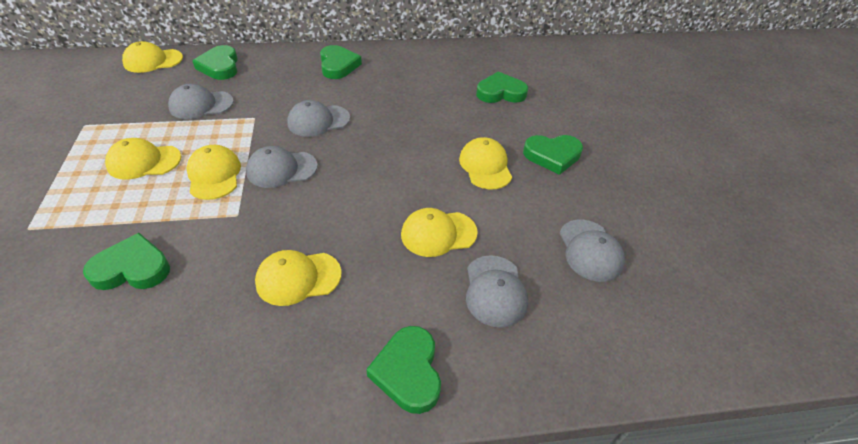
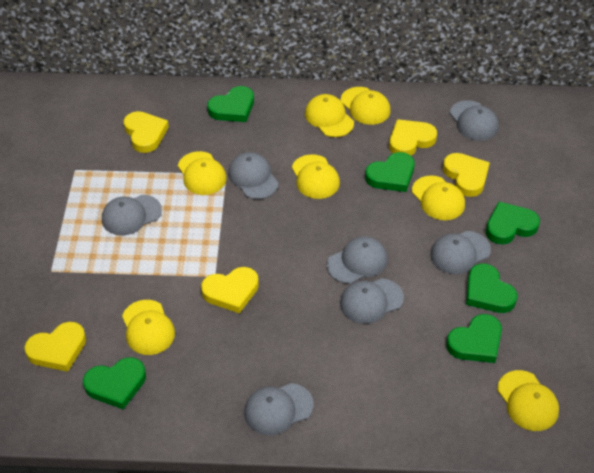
grey cap: 5 -> 7
yellow cap: 6 -> 7
yellow heart: 0 -> 5

